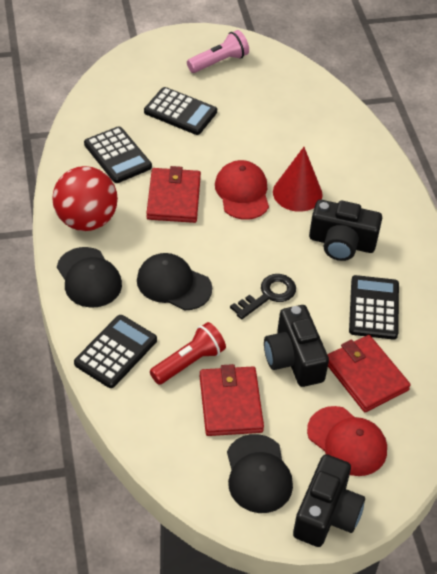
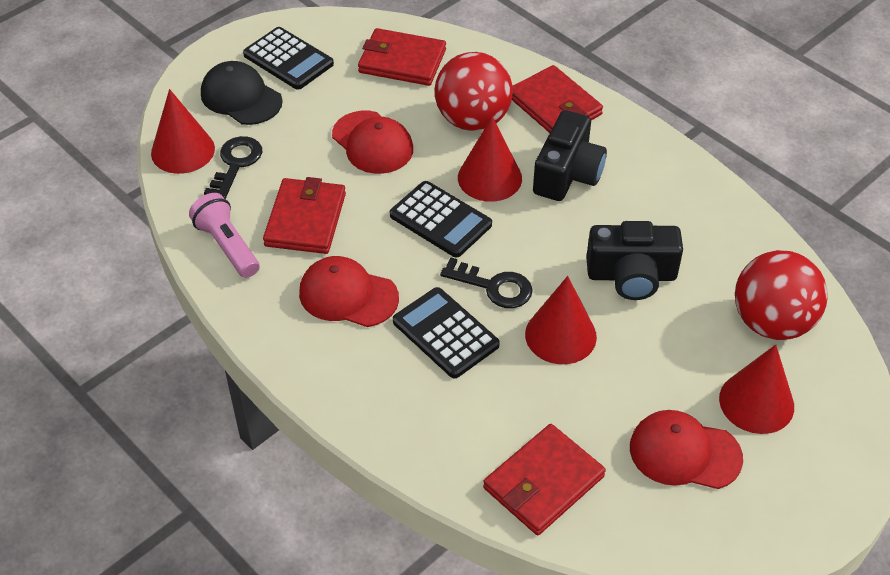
black calculator: 4 -> 3
black camera: 3 -> 2
black cap: 3 -> 1
black key: 1 -> 2
red ball: 1 -> 2
red cap: 2 -> 3
red cone: 1 -> 4
red flashlight: 1 -> 0
red wallet: 3 -> 4

